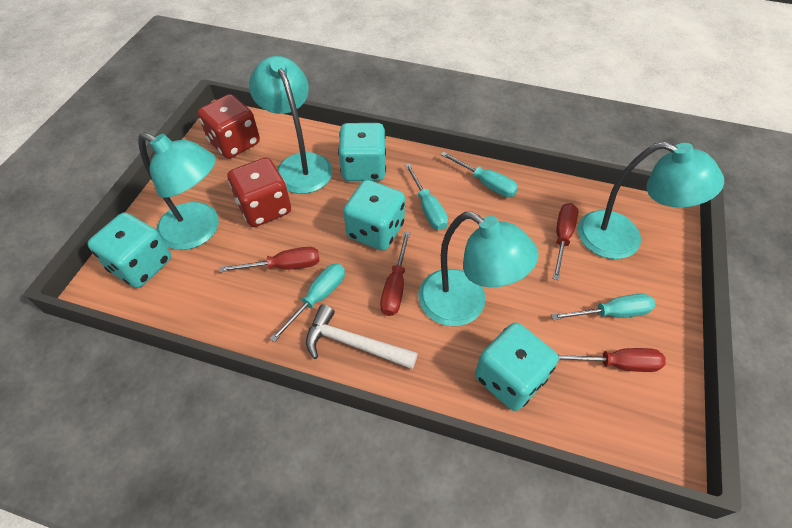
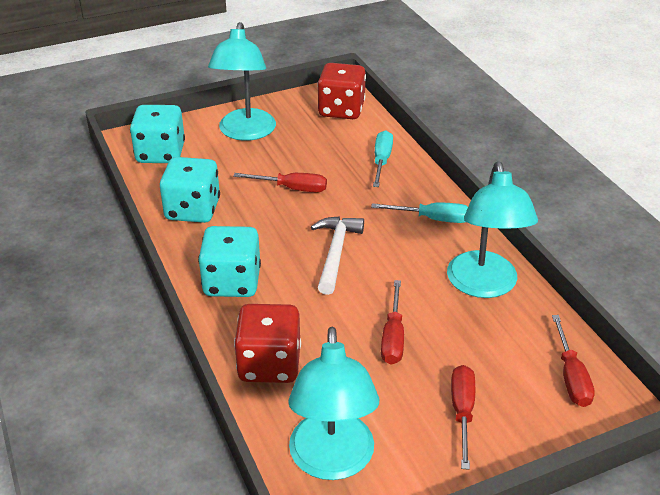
turquoise dice: 4 -> 3
turquoise lamp: 4 -> 3
turquoise screwdriver: 4 -> 2

